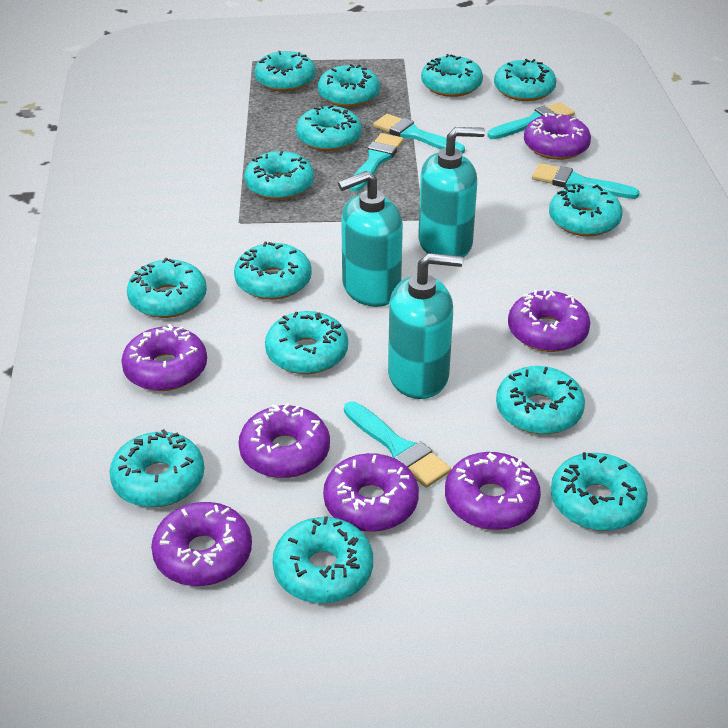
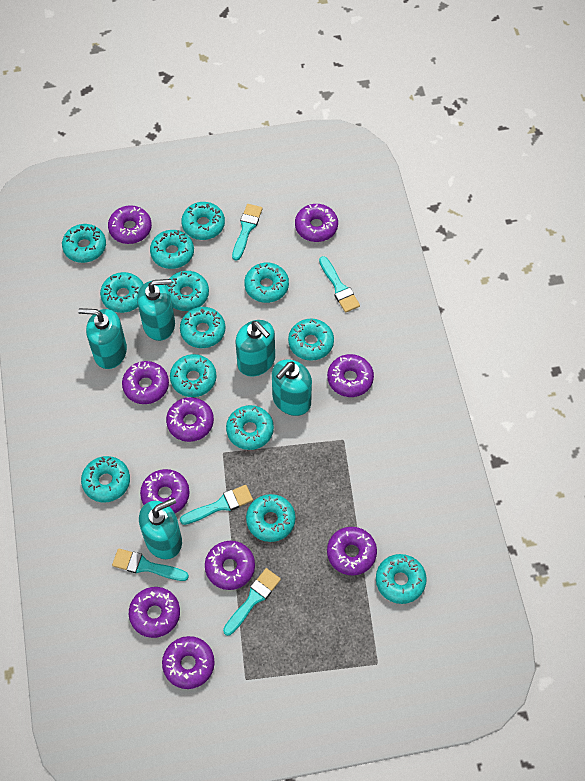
purple donut: 7 -> 10
turquoise donut: 14 -> 13
turquoise soap dispenser: 3 -> 5

